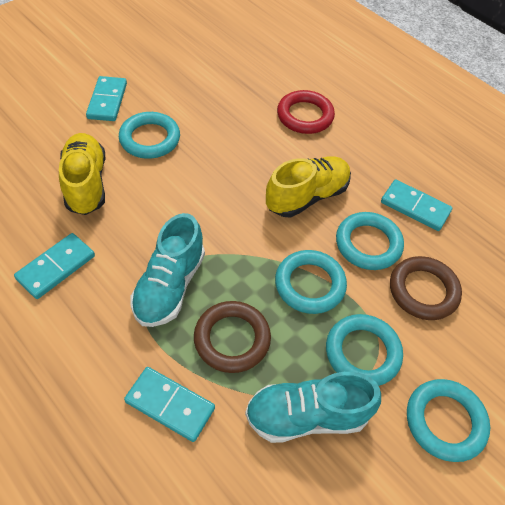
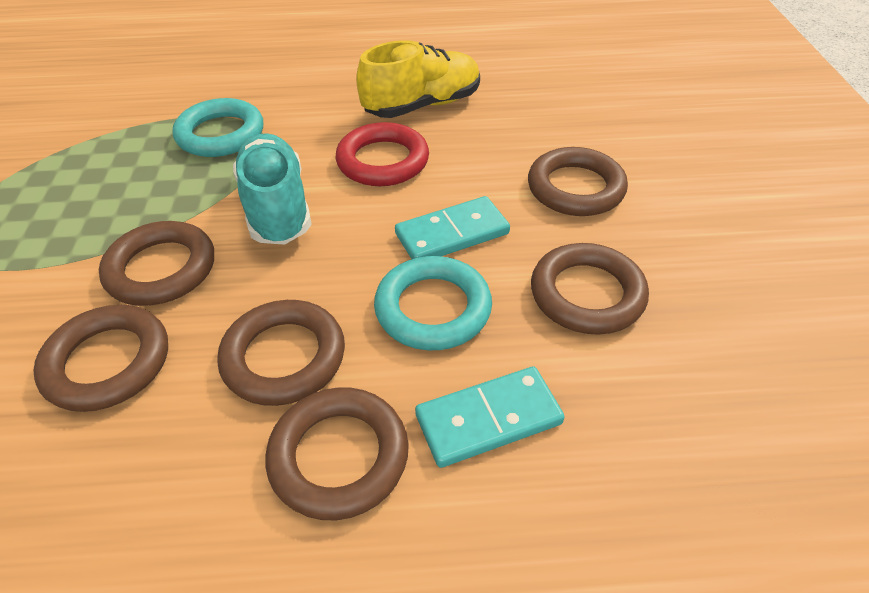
brown ring: 2 -> 6
turquoise domino: 4 -> 2
turquoise ring: 5 -> 2
turquoise shoe: 2 -> 1
yellow shoe: 2 -> 1

